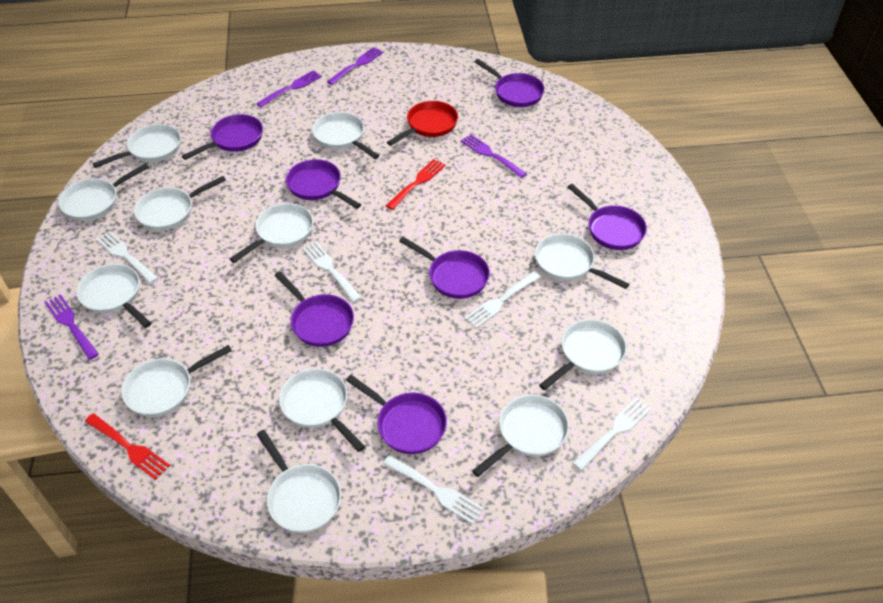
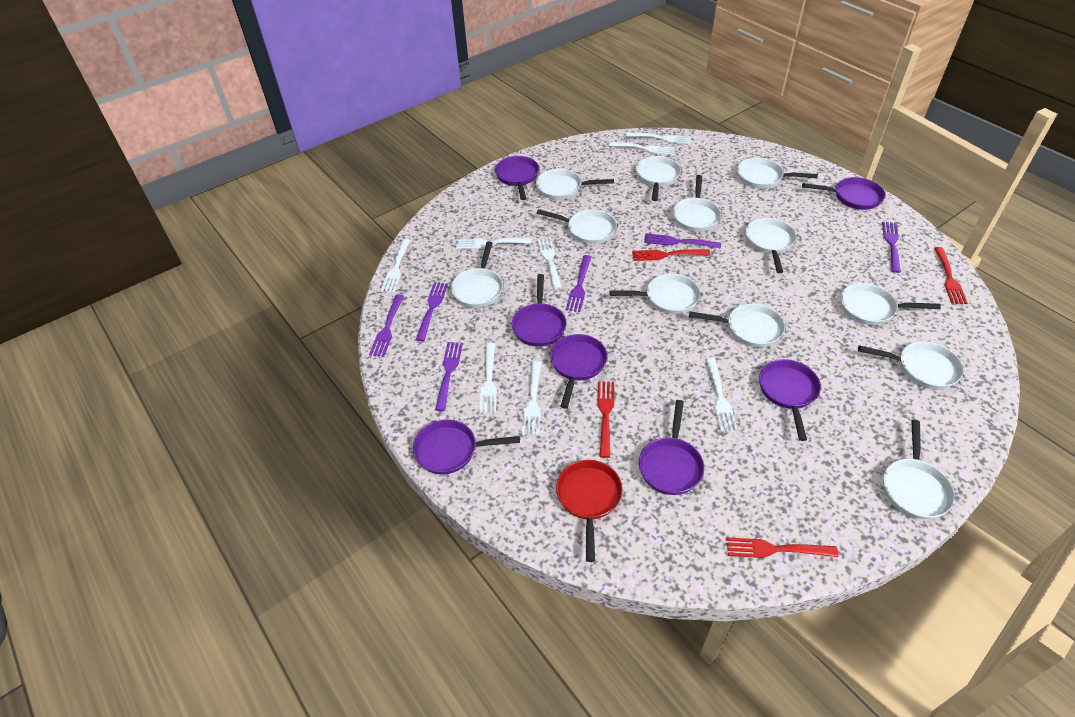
purple fork: 4 -> 6
red fork: 2 -> 4
white fork: 5 -> 8

